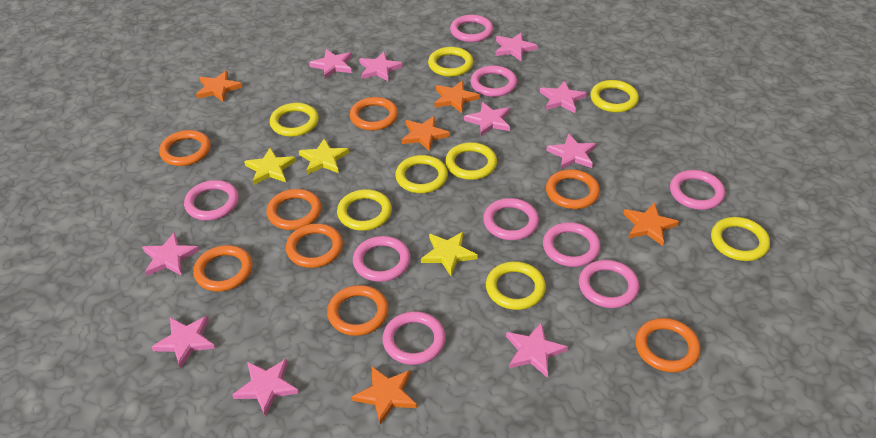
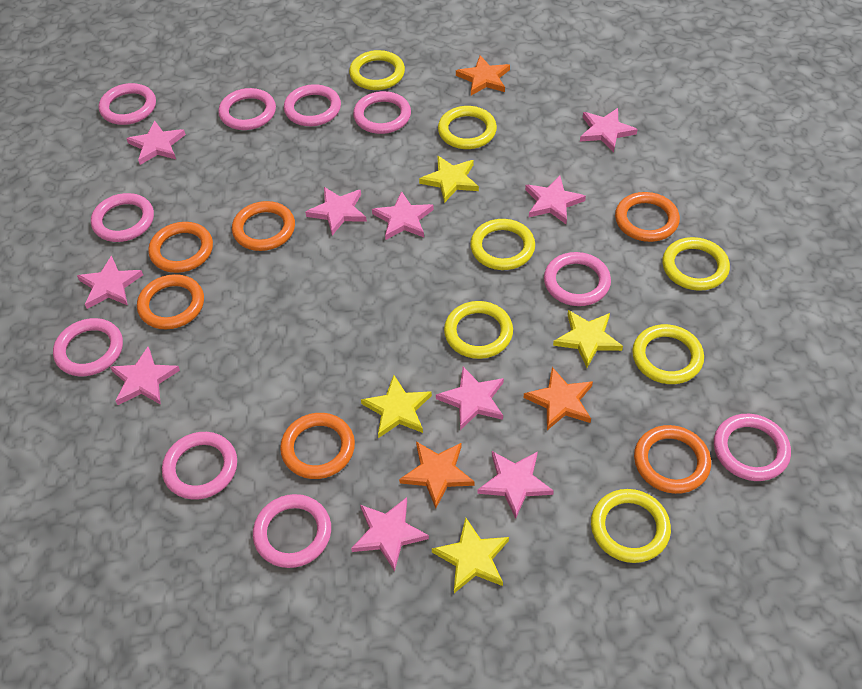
orange ring: 8 -> 6
orange star: 5 -> 3
pink ring: 9 -> 10
yellow ring: 8 -> 7
yellow star: 3 -> 4

